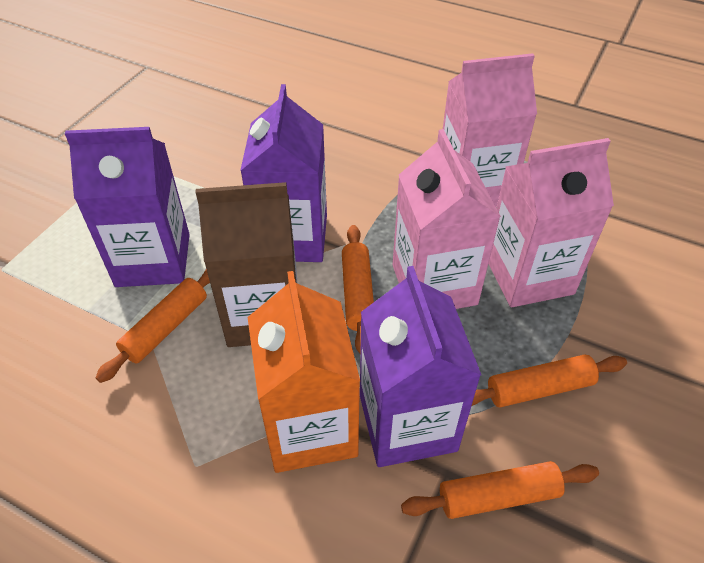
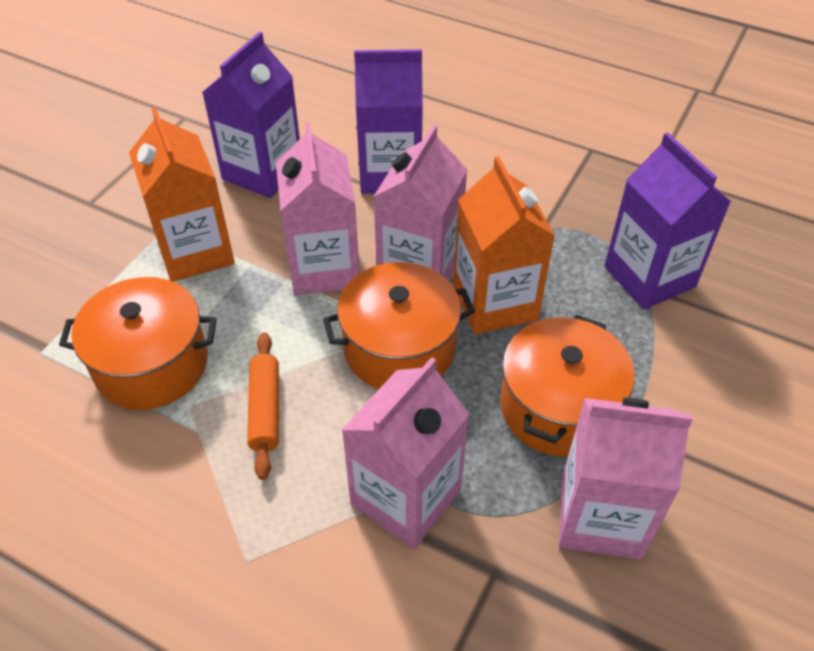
brown carton: 1 -> 0
orange carton: 1 -> 2
orange pot: 0 -> 3
orange rolling pin: 4 -> 1
pink carton: 3 -> 4

